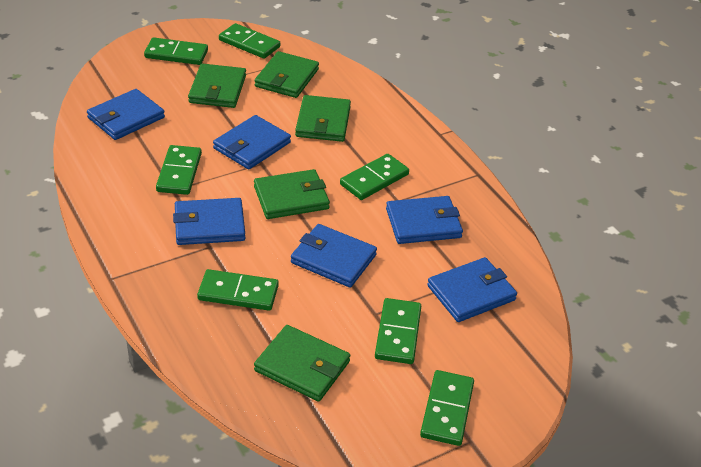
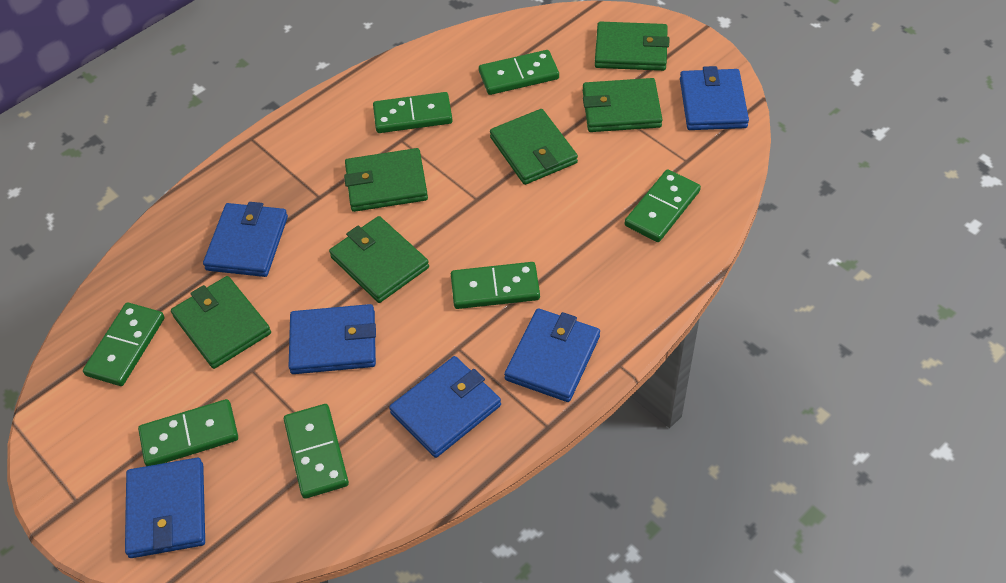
green wallet: 5 -> 6

